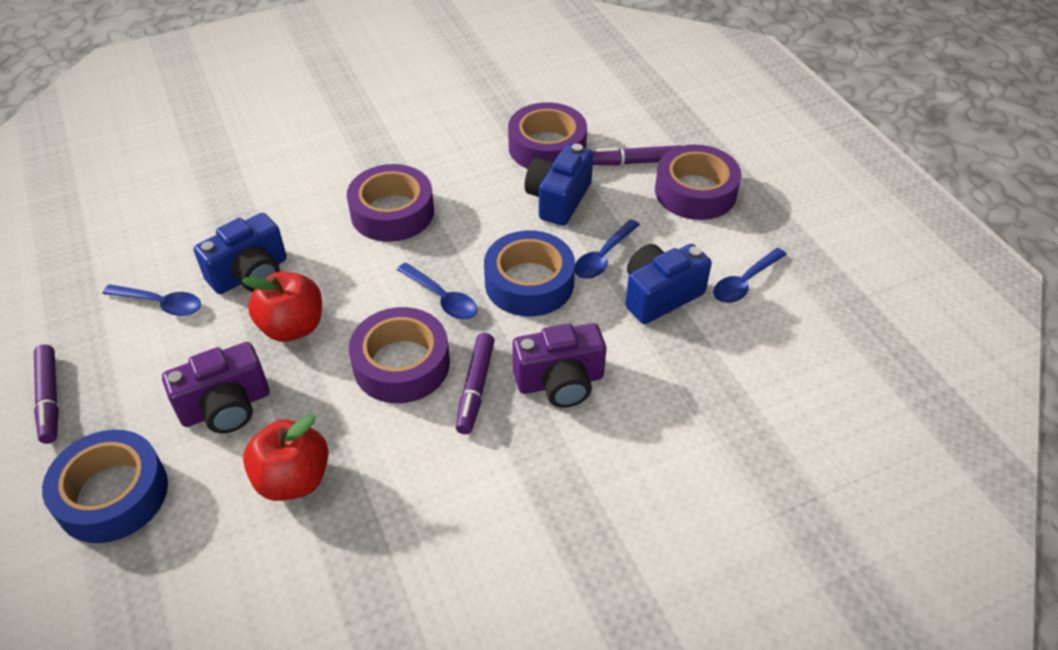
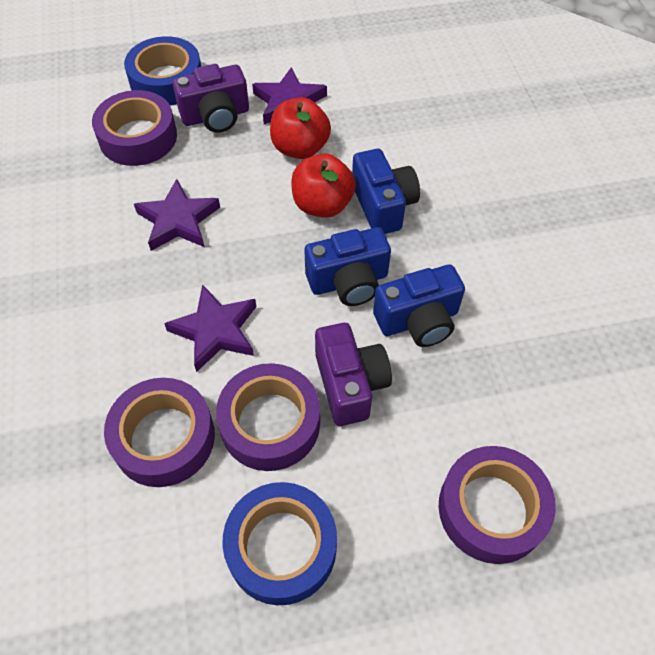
blue spoon: 4 -> 0
purple marker: 3 -> 0
purple star: 0 -> 3

